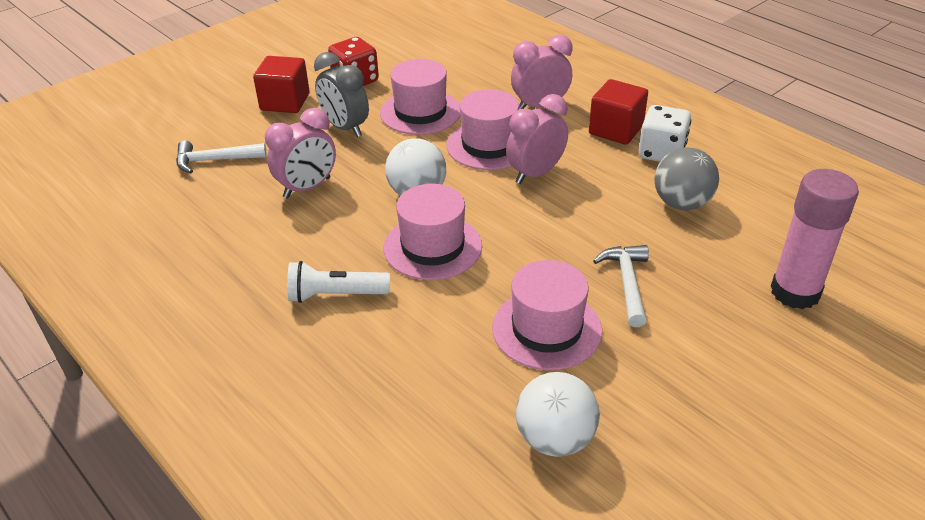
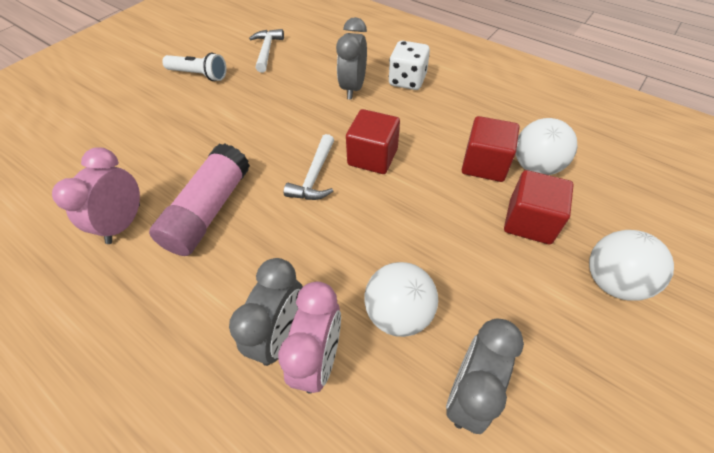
grey ball: 1 -> 0
grey clock: 1 -> 3
pink clock: 3 -> 2
pink hat: 4 -> 0
red cube: 2 -> 3
red dice: 1 -> 0
white ball: 2 -> 3

